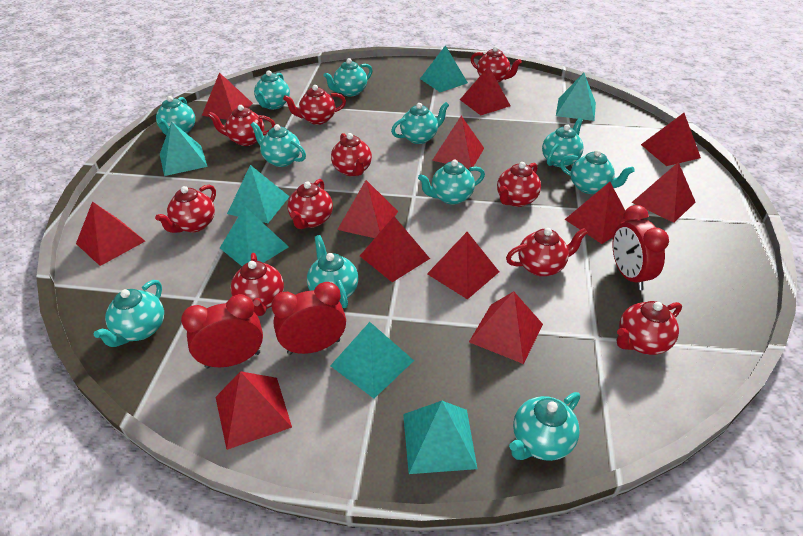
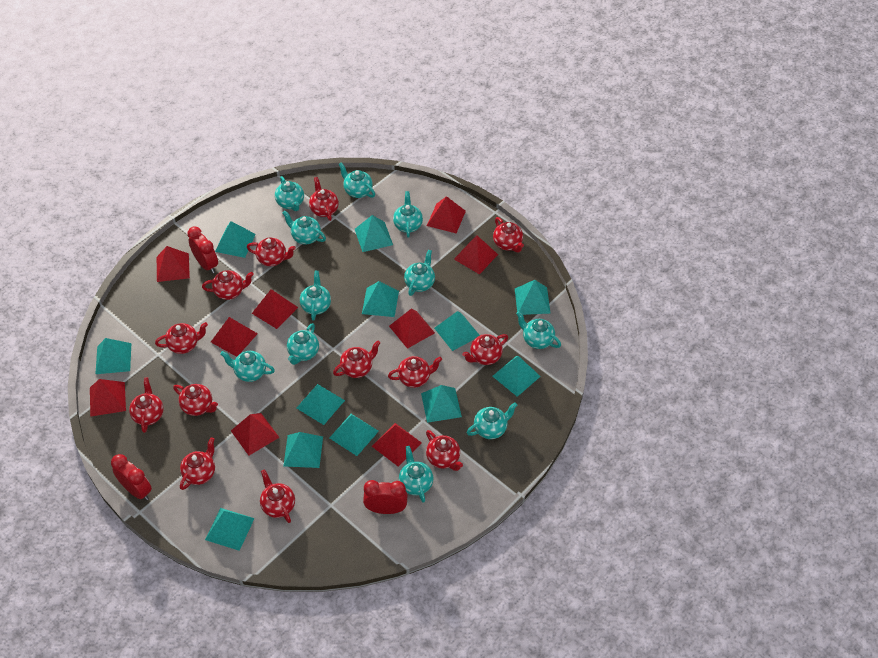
red pyramid: 12 -> 9
red teapot: 10 -> 13
turquoise pyramid: 7 -> 12

